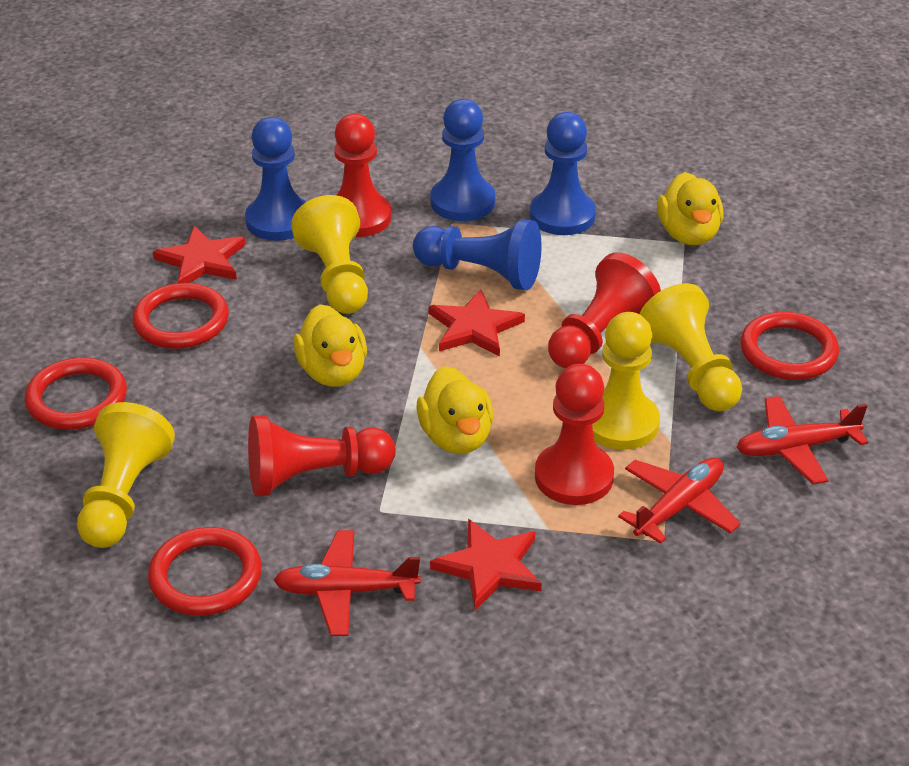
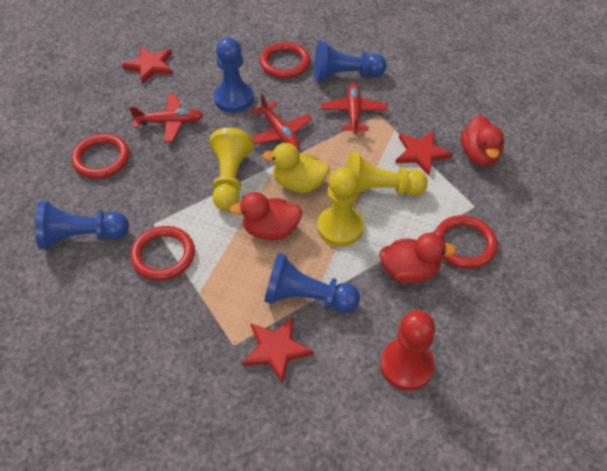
red duck: 0 -> 3
red pawn: 4 -> 1
yellow duck: 3 -> 1
yellow pawn: 4 -> 3

